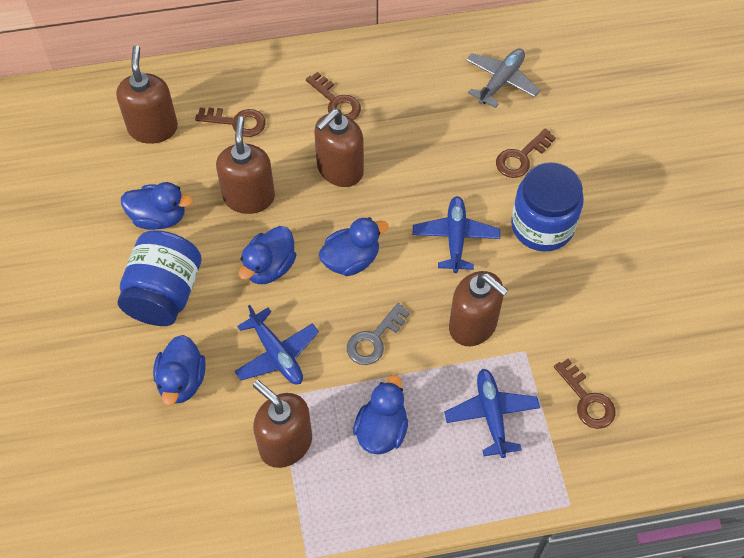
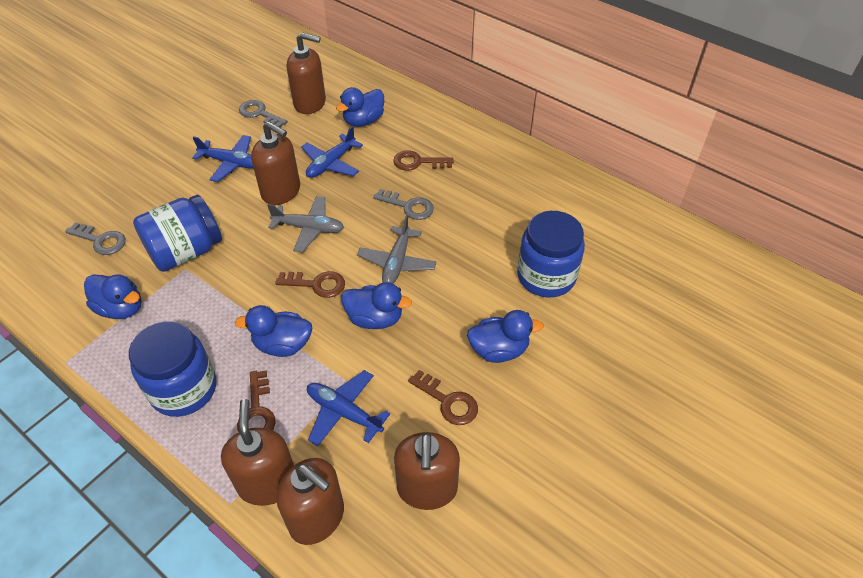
blue jar: 2 -> 3
grey key: 1 -> 3
grey plane: 1 -> 2

